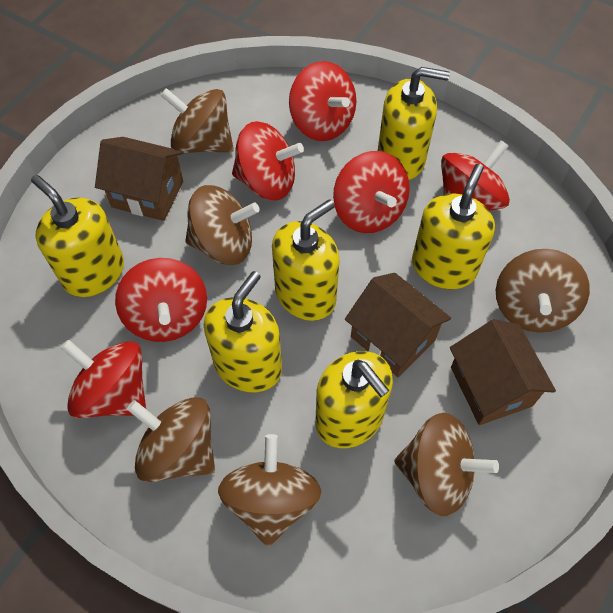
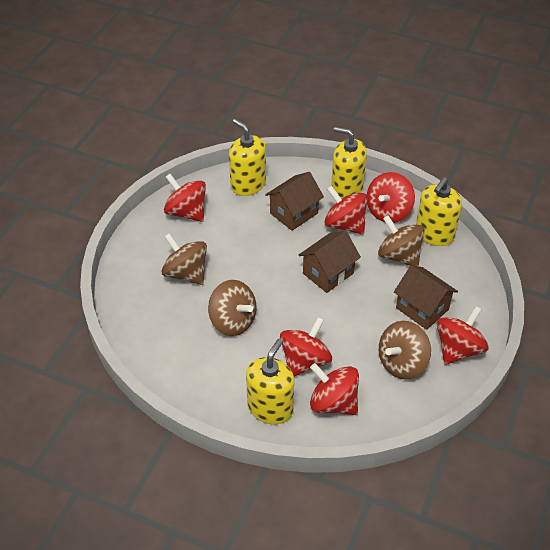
brown spinning top: 6 -> 4
yellow soap dispenser: 6 -> 4

